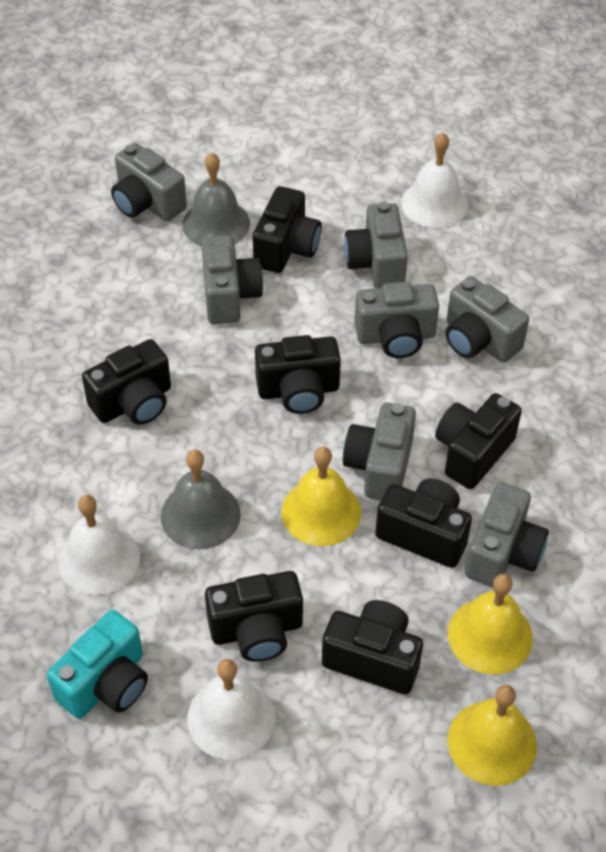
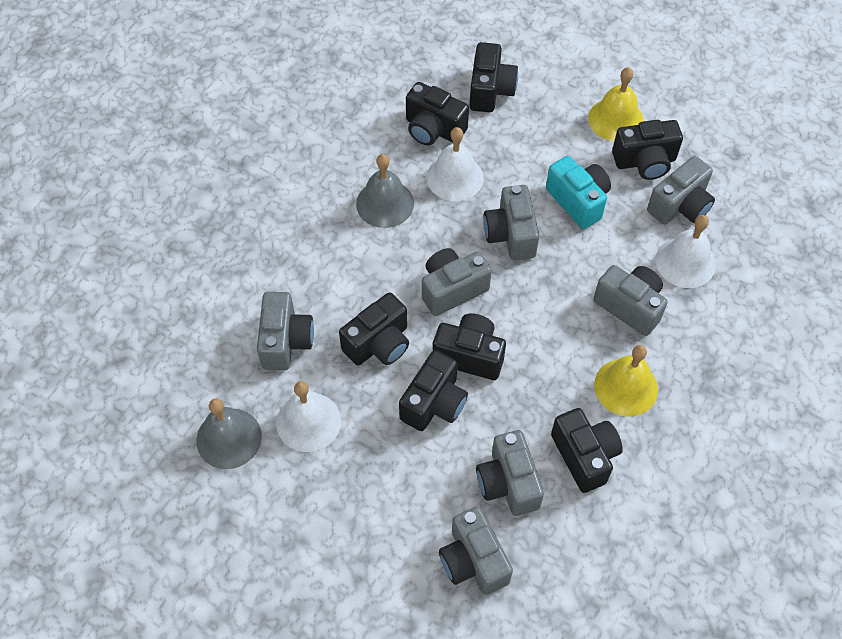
yellow bell: 3 -> 2

